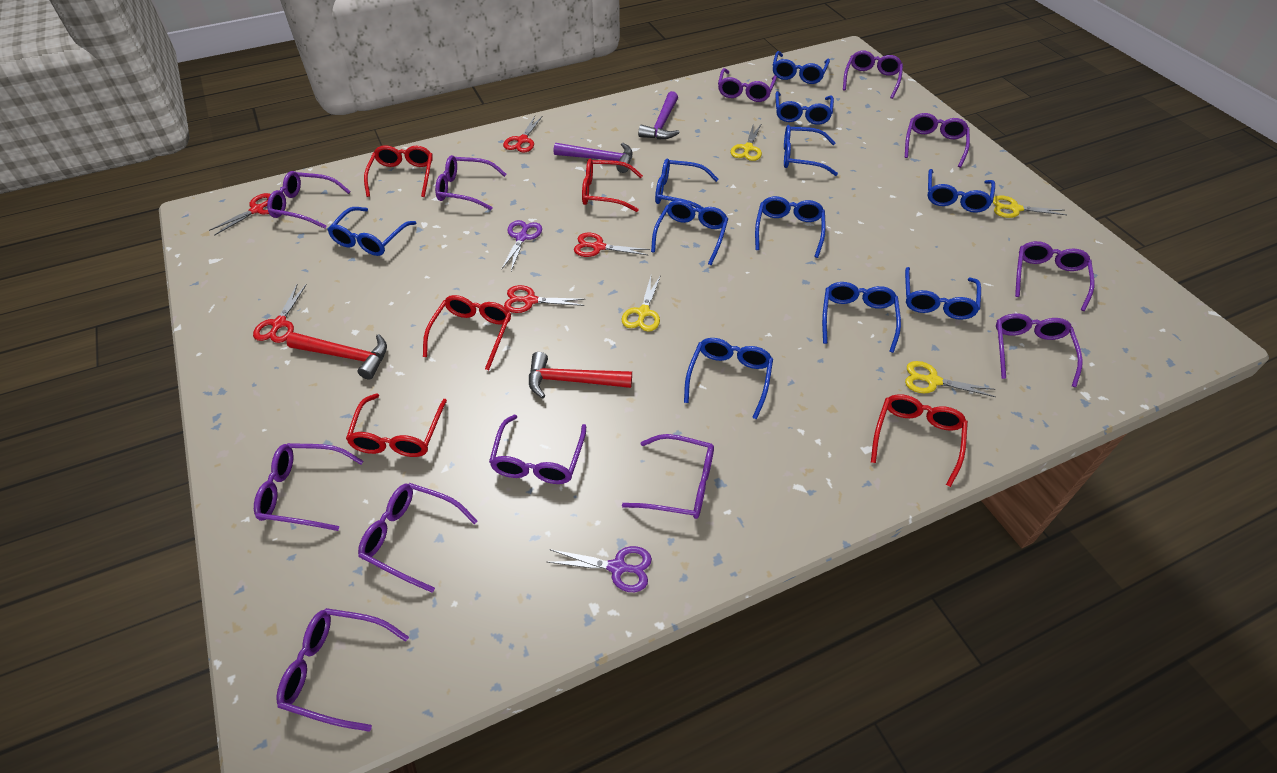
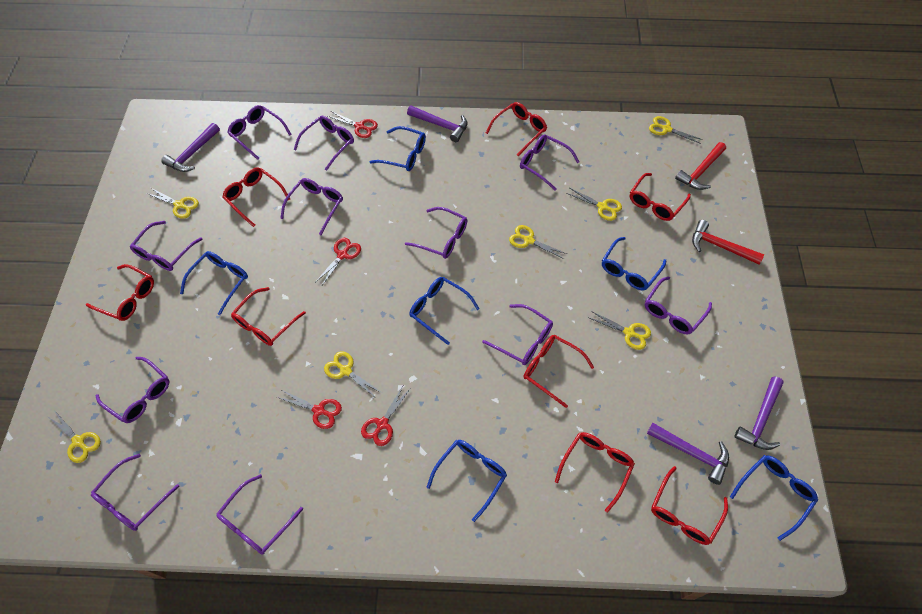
blue glasses: 11 -> 6
purple glasses: 12 -> 11
purple hammer: 2 -> 4
purple scissors: 2 -> 0
red glasses: 5 -> 8
red scissors: 5 -> 4
yellow scissors: 4 -> 7

